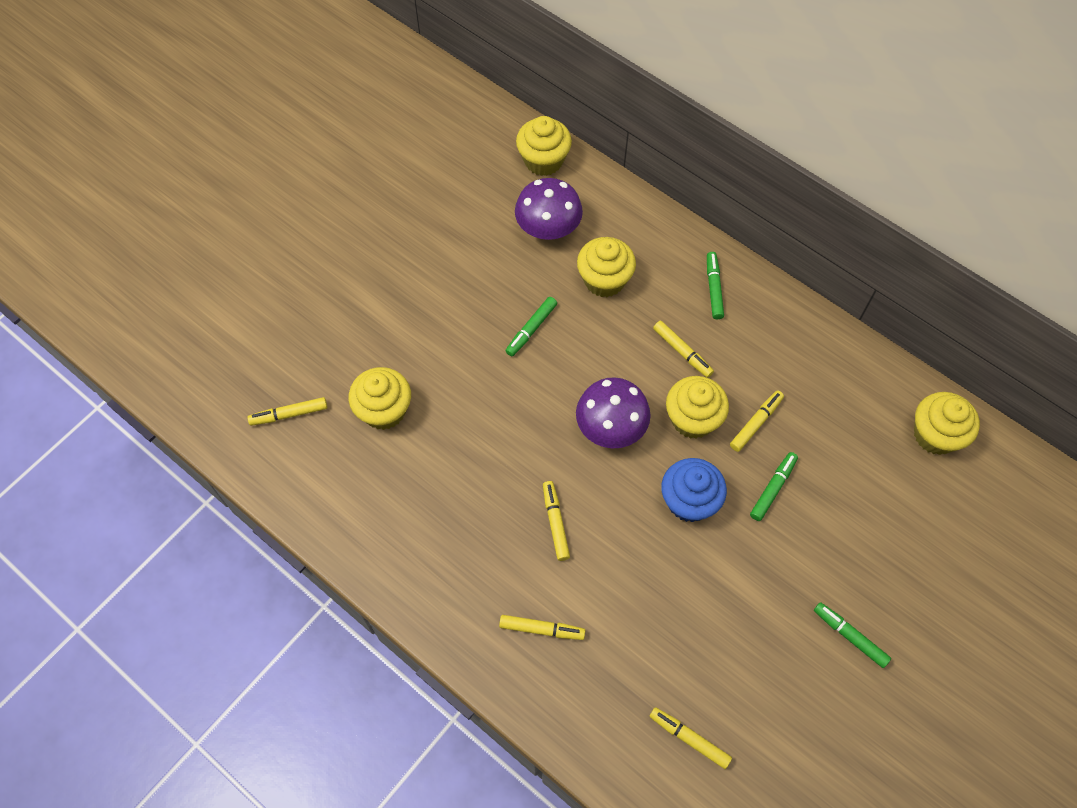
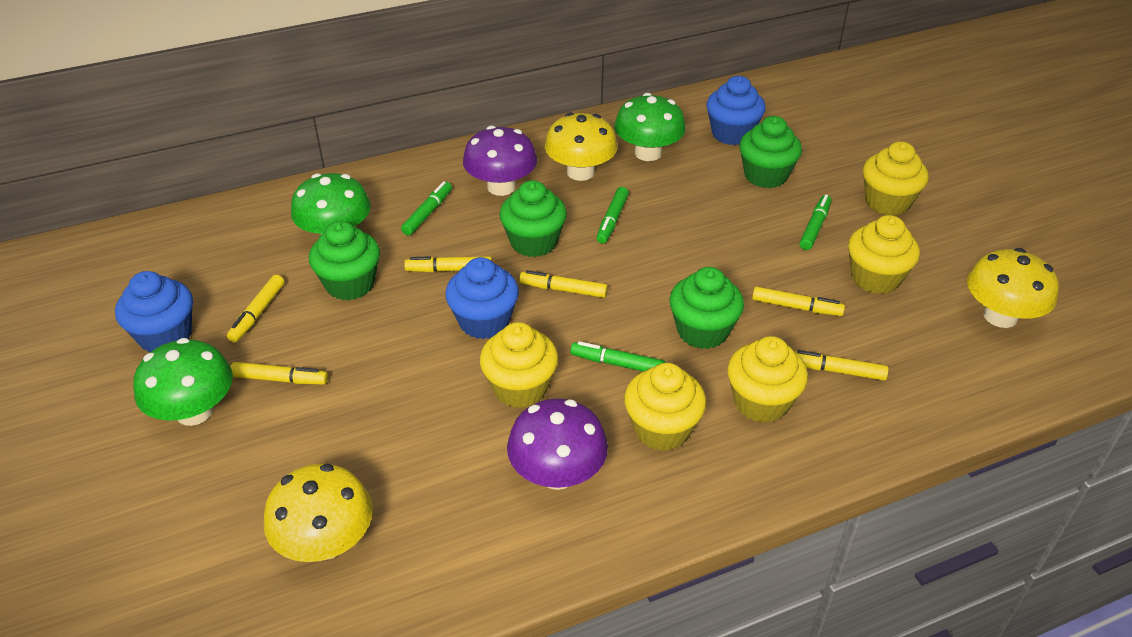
blue cupcake: 1 -> 3
green cupcake: 0 -> 4
green mushroom: 0 -> 3
yellow mushroom: 0 -> 3

